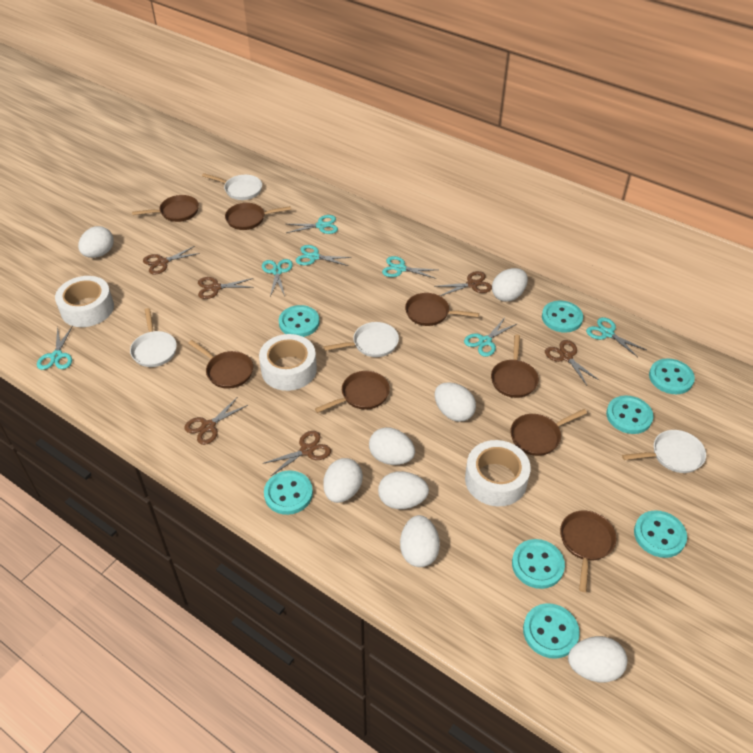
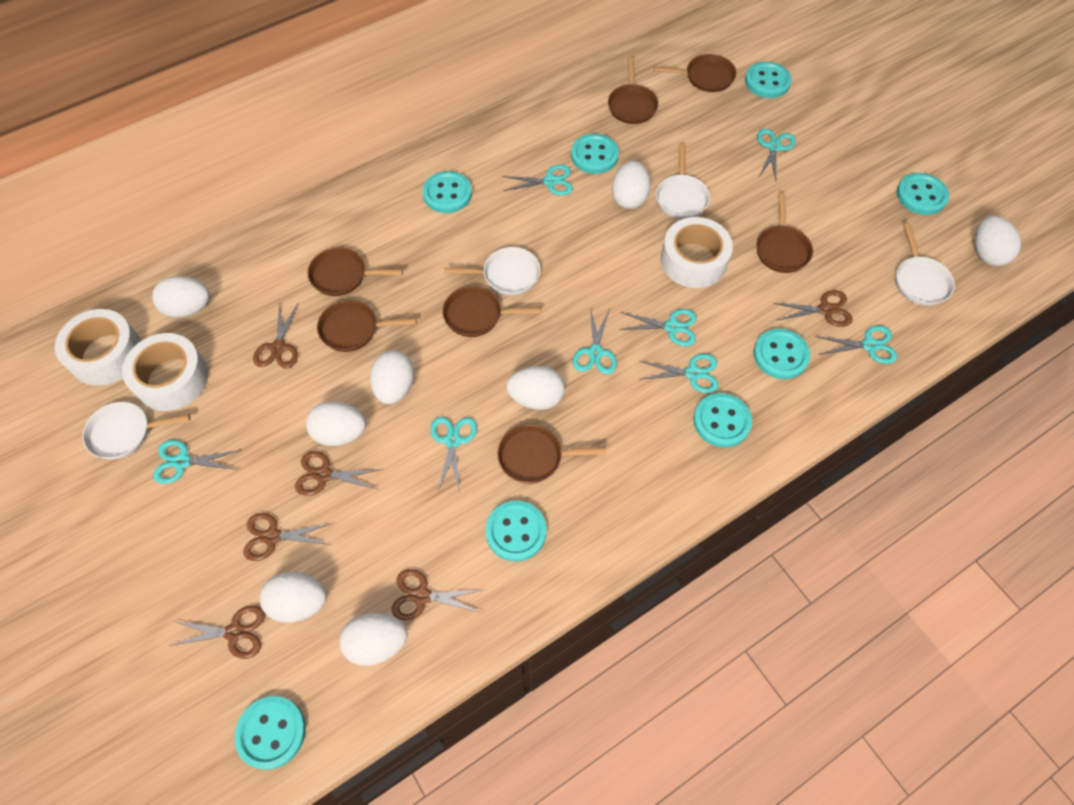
brown pan: 8 -> 7
turquoise scissors: 7 -> 8

